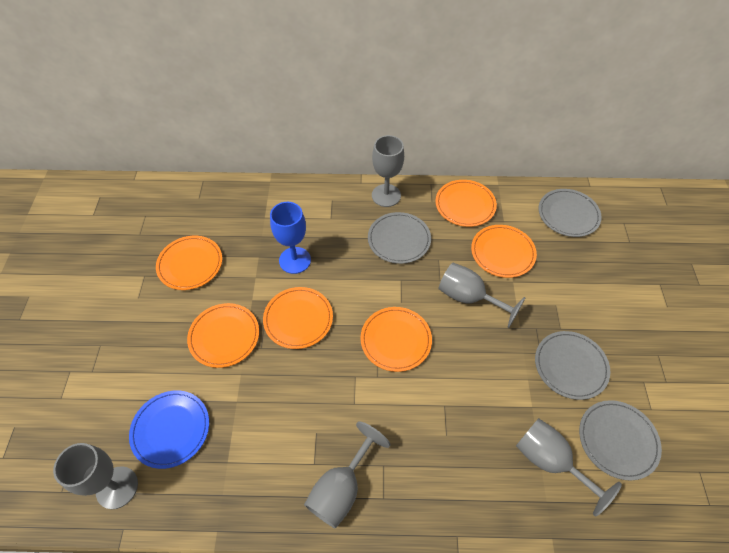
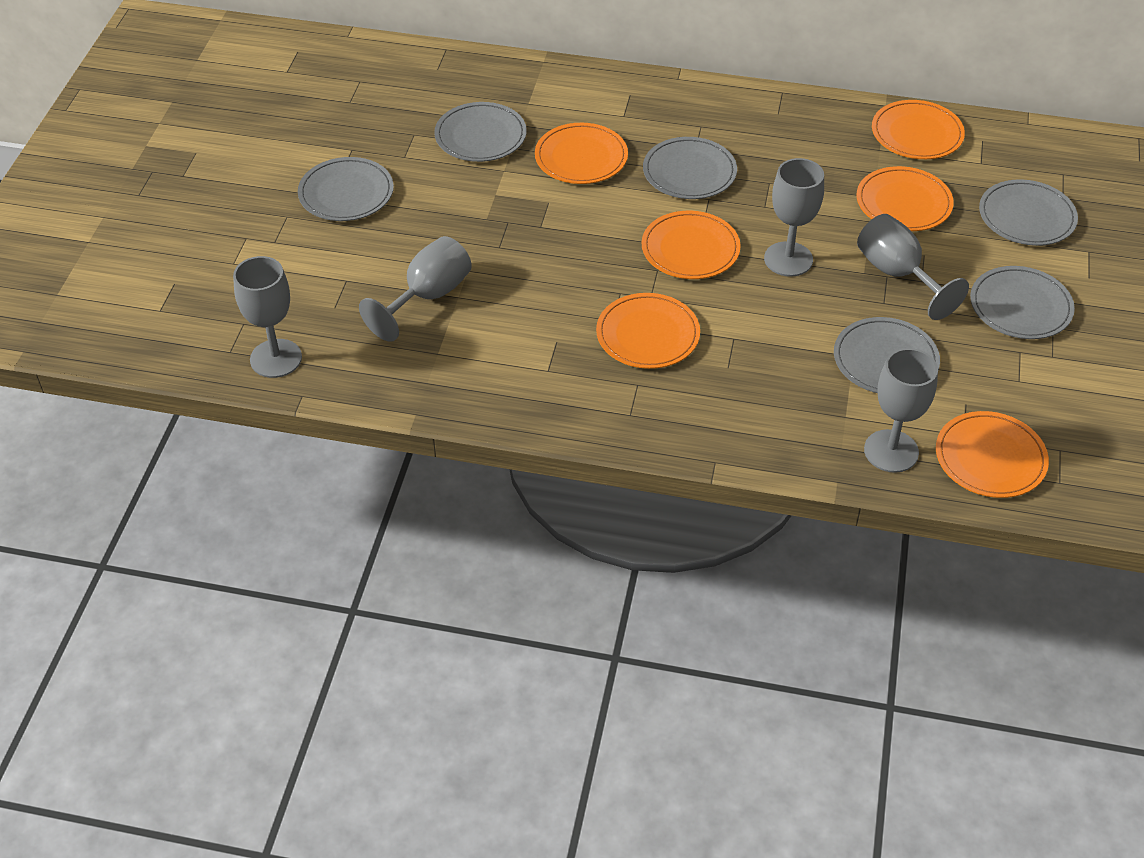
blue goblet: 1 -> 0
blue plate: 1 -> 0
grey plate: 4 -> 6

